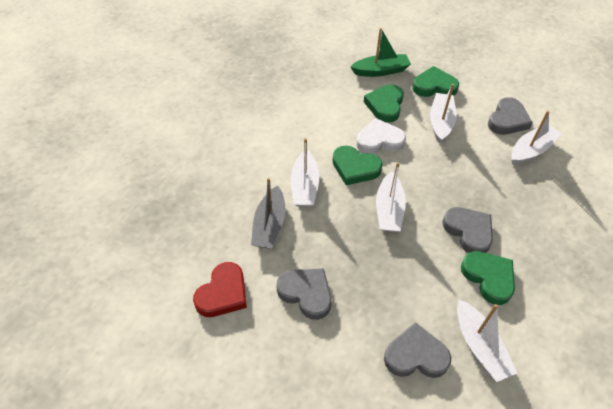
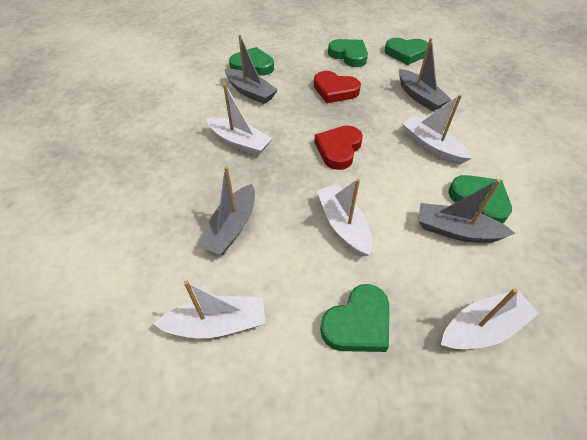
green boat: 1 -> 0
green heart: 4 -> 5
grey boat: 1 -> 4
grey heart: 4 -> 0
red heart: 1 -> 2
white heart: 1 -> 0

